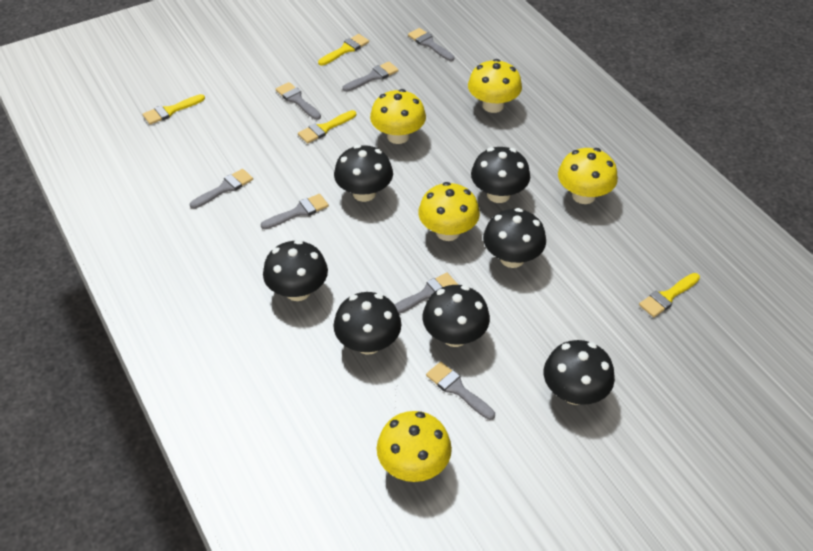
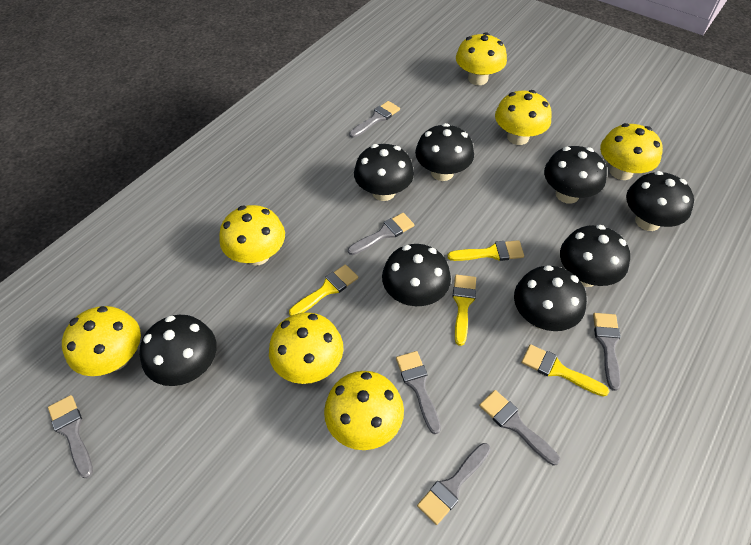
black mushroom: 7 -> 8
yellow mushroom: 5 -> 7

